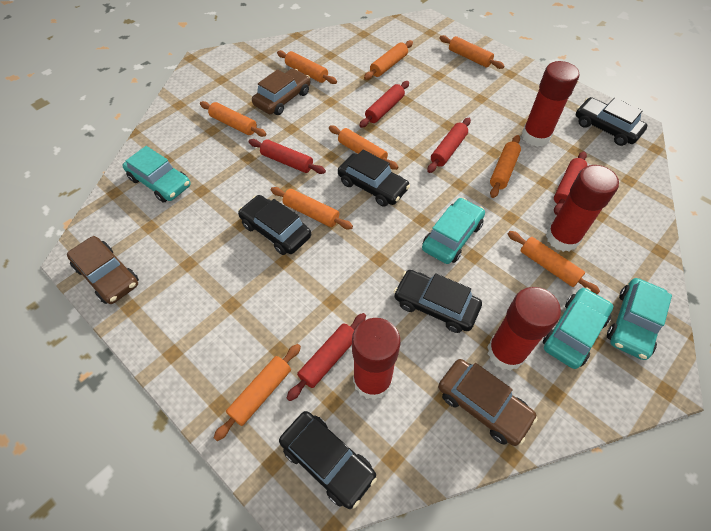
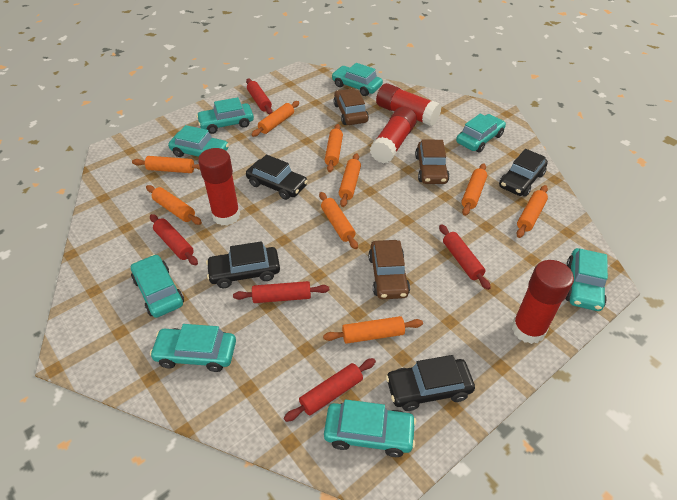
black car: 5 -> 4
turquoise car: 4 -> 8

